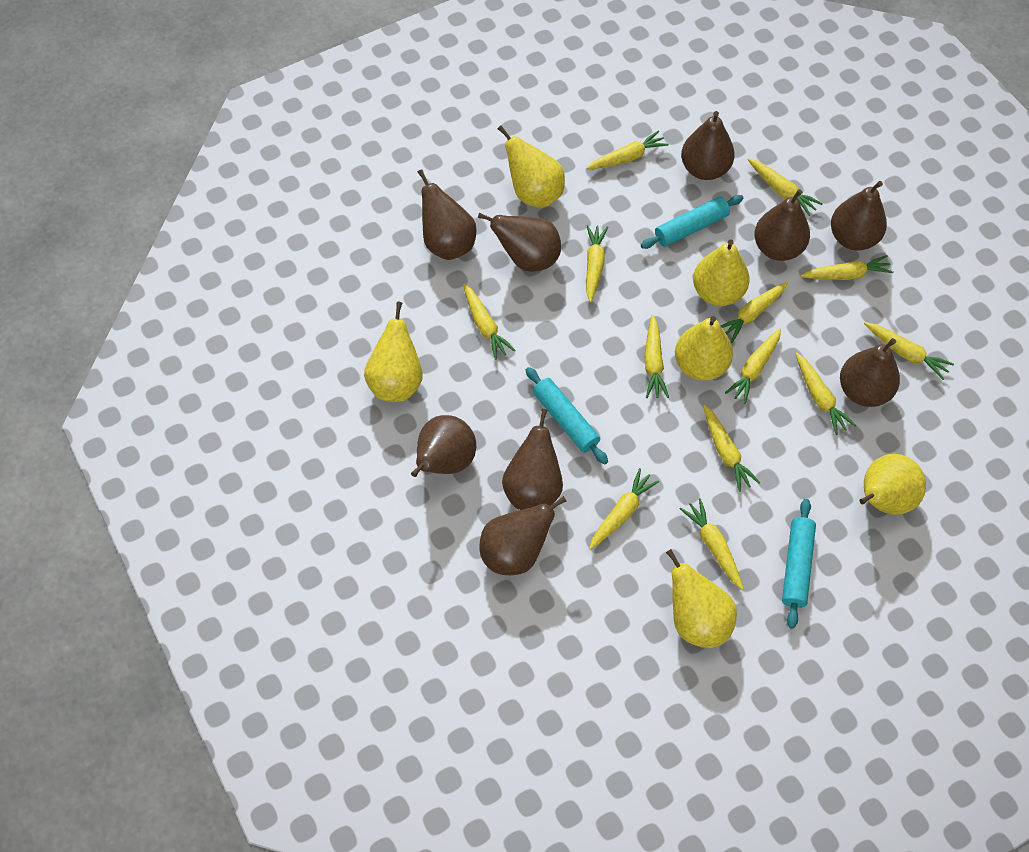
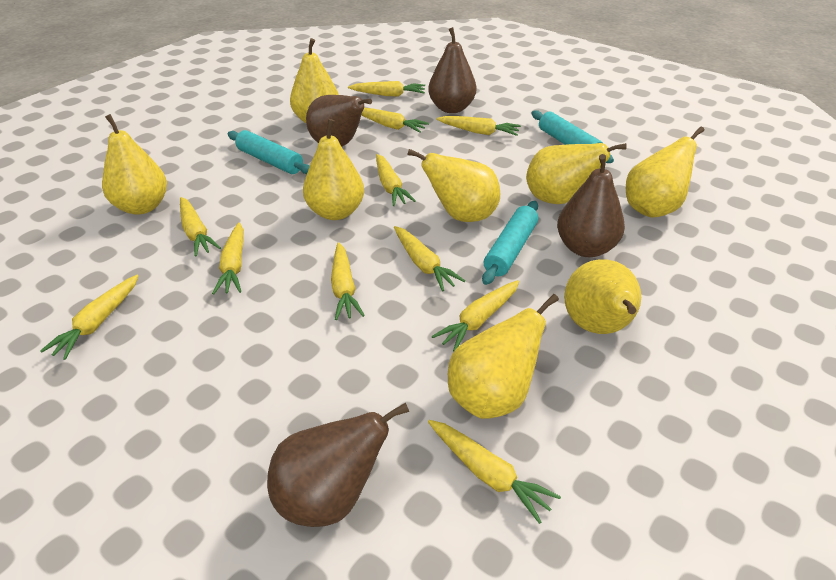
brown pear: 9 -> 4
yellow carrot: 13 -> 11
yellow pear: 6 -> 8

